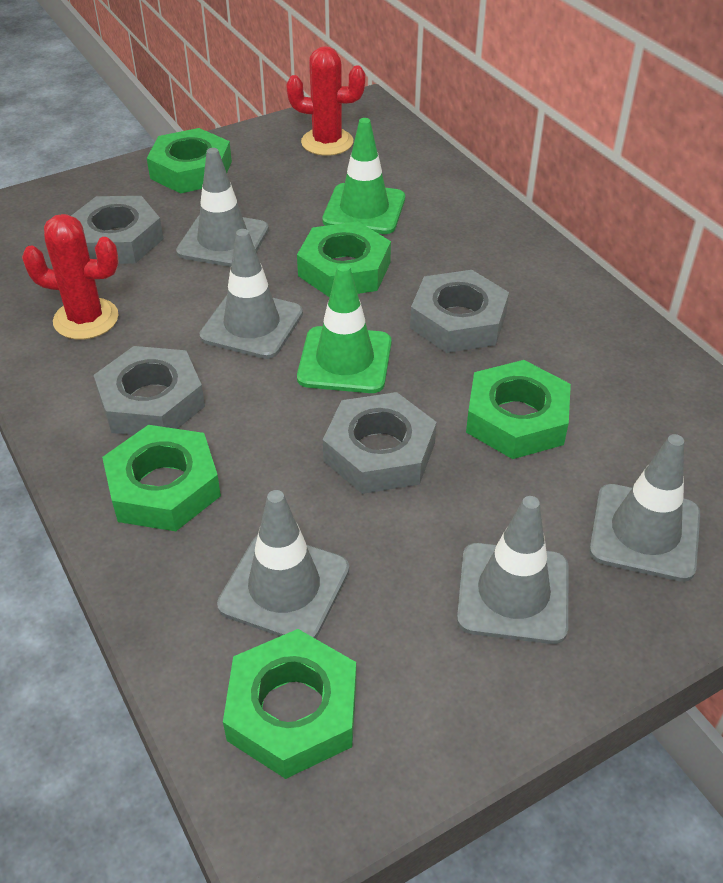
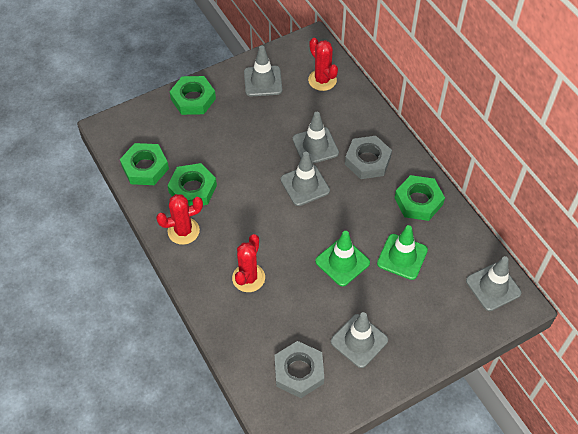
green nut: 5 -> 4
grey nut: 4 -> 2
red cactus: 2 -> 3

